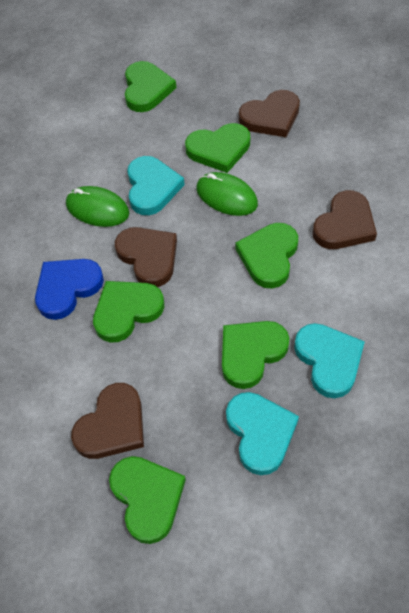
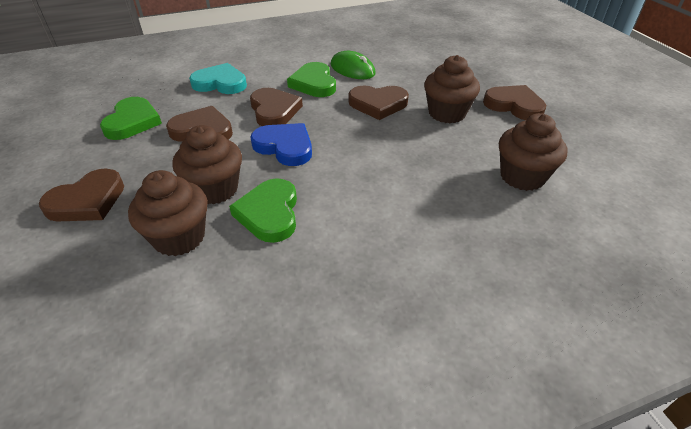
brown cupcake: 0 -> 4
brown heart: 4 -> 5
green heart: 6 -> 3
green mouse: 2 -> 1
turquoise heart: 3 -> 1

